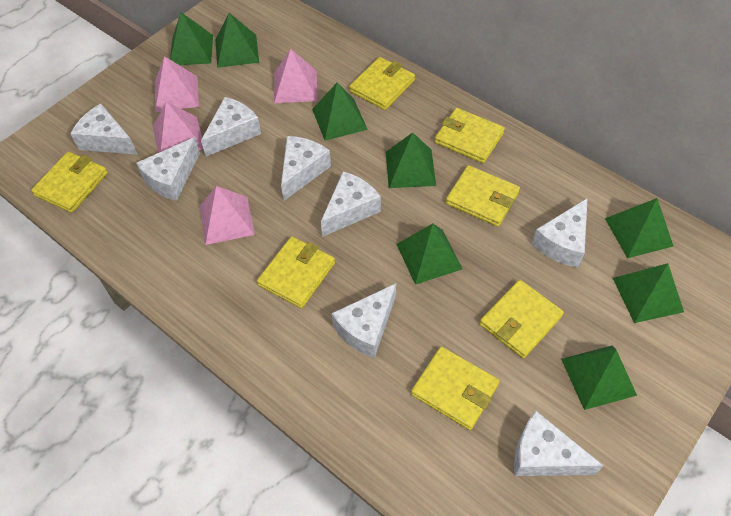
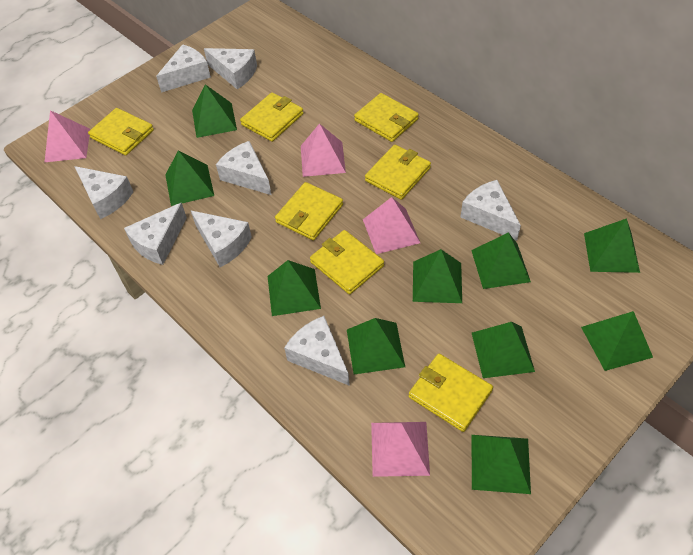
green pyramid: 8 -> 10

